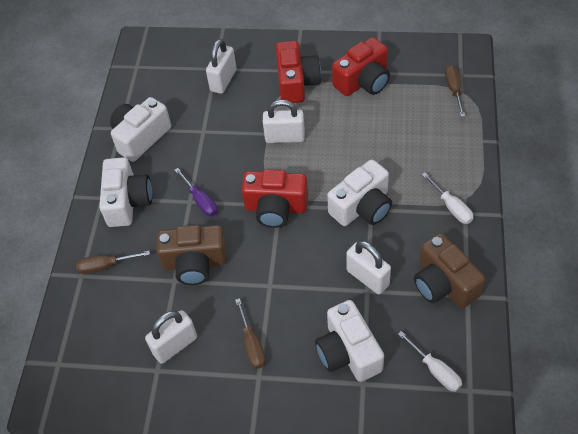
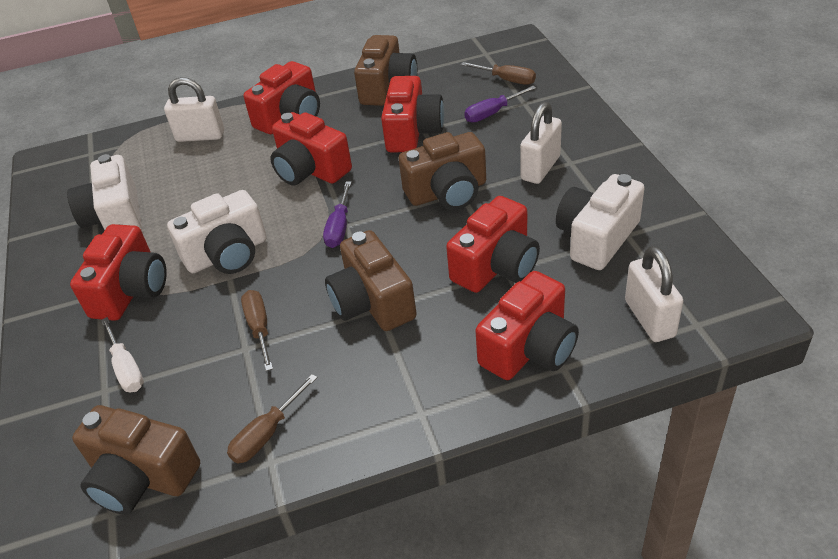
brown camera: 2 -> 4
purple screwdriver: 1 -> 2
red camera: 3 -> 6
white camera: 4 -> 3
white padlock: 4 -> 3
white screwdriver: 2 -> 1

